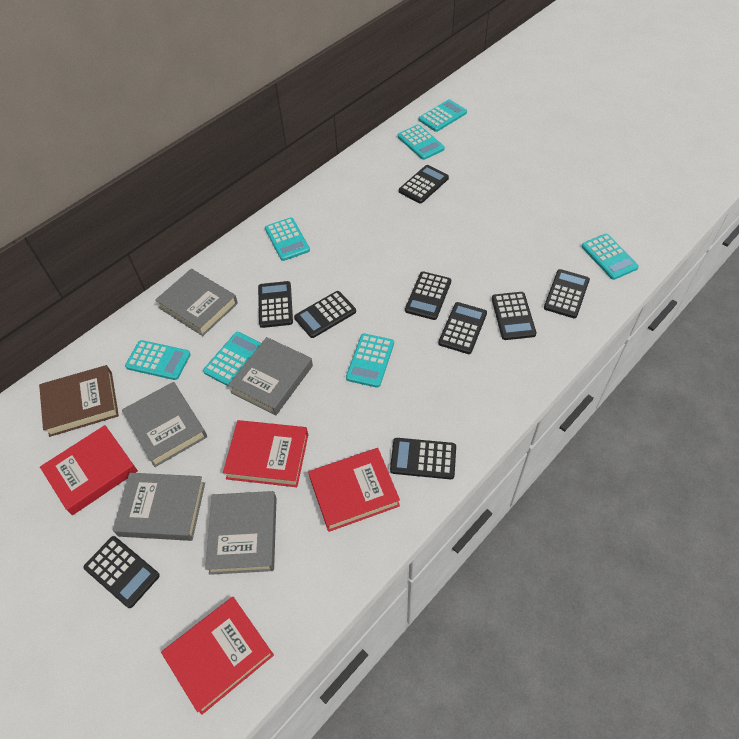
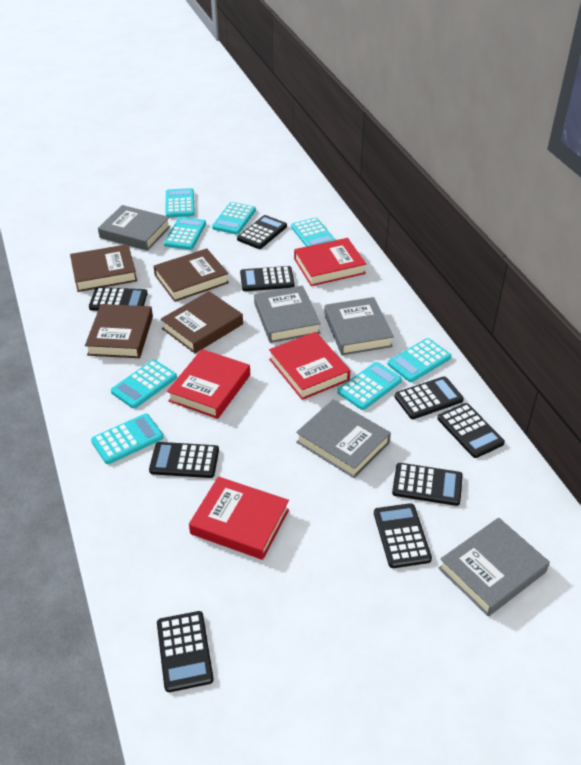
brown book: 1 -> 4
turquoise calculator: 7 -> 8

